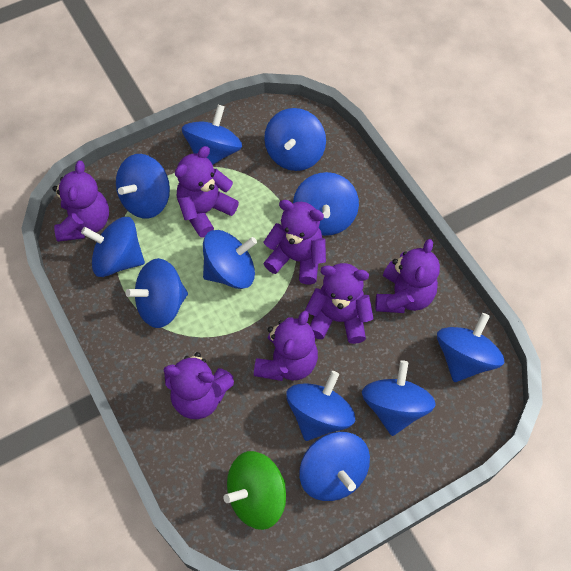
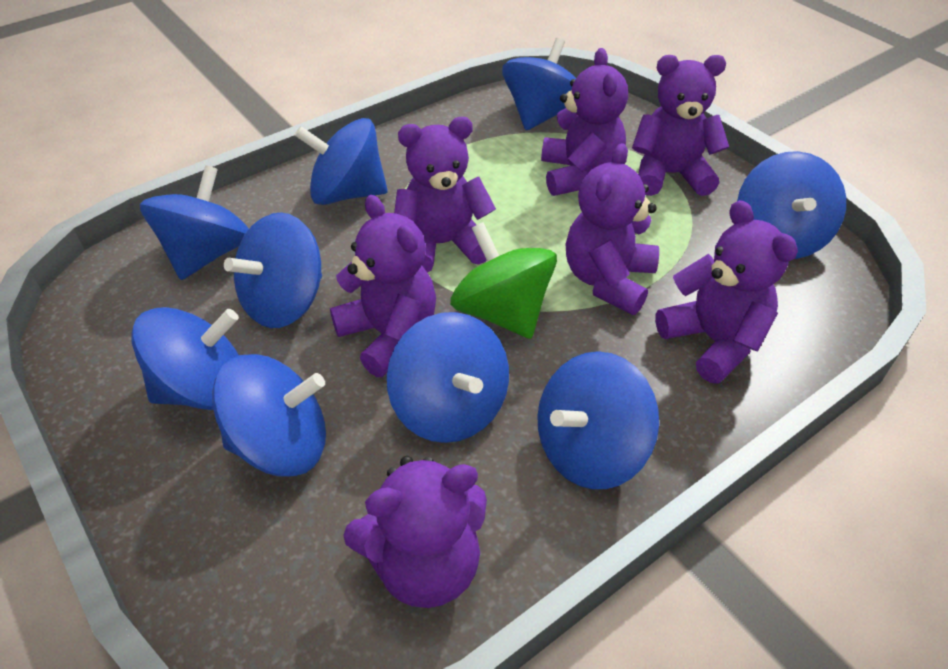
blue spinning top: 11 -> 9

